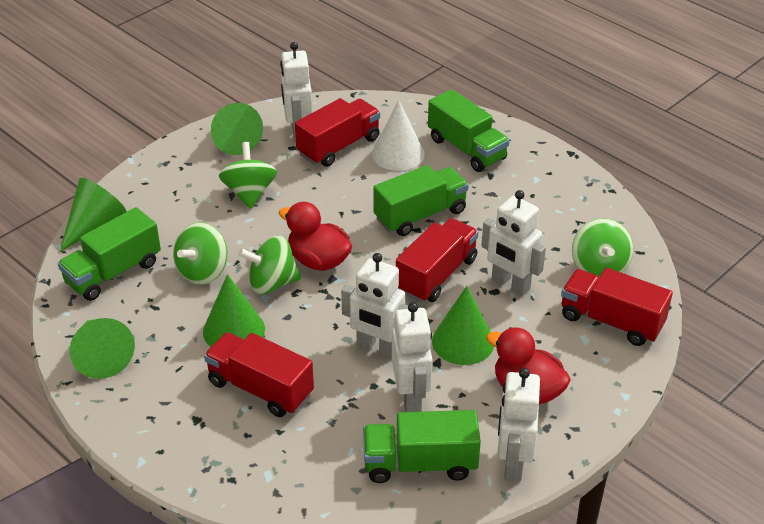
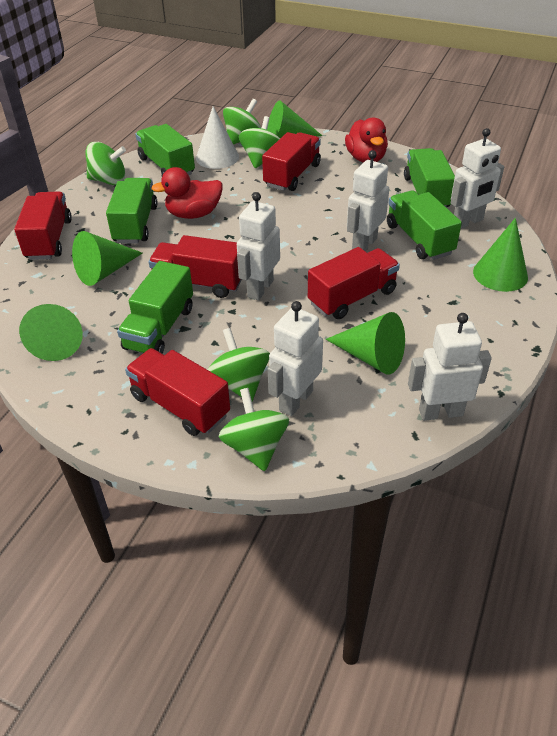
green spinning top: 4 -> 5
green truck: 4 -> 5
red truck: 4 -> 5

